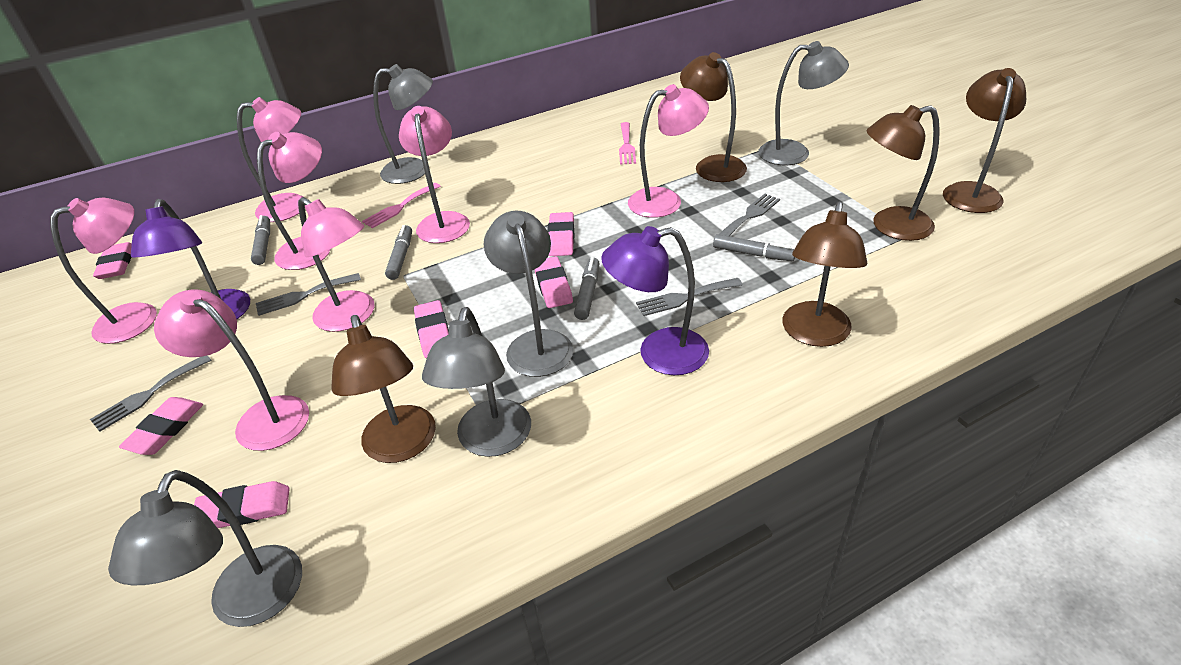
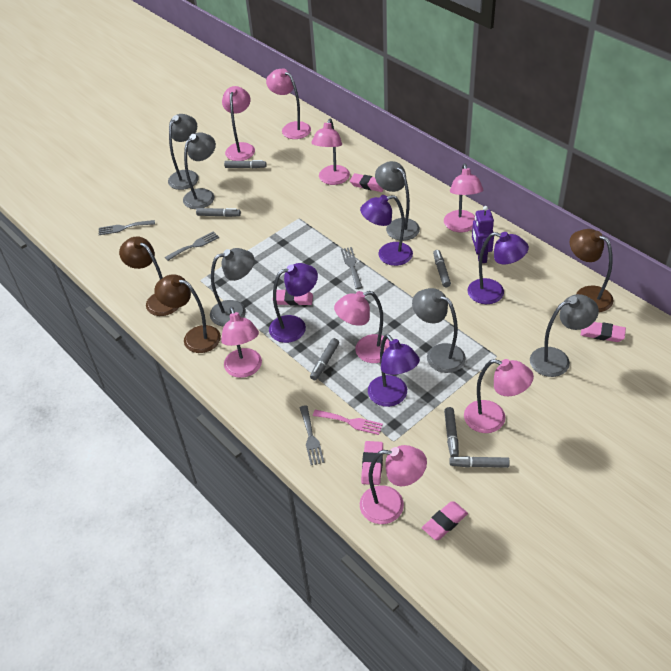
brown lamp: 5 -> 3
grey lamp: 5 -> 6
grey marker: 4 -> 6
pink eraser: 6 -> 5
pink fork: 2 -> 1
pink lamp: 7 -> 8
purple lamp: 2 -> 4
purple robot: 0 -> 1

